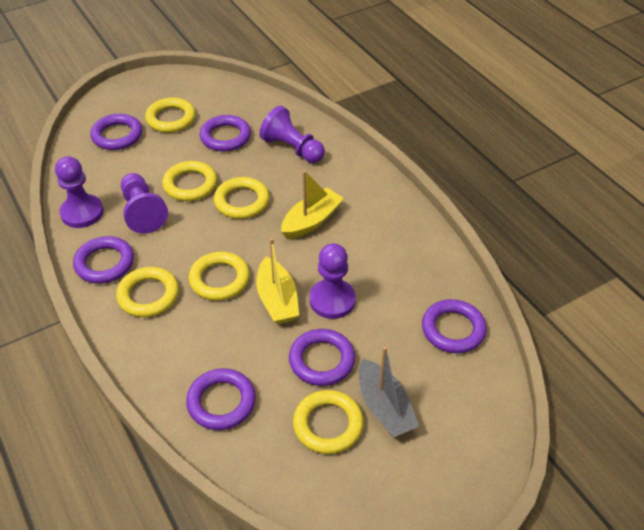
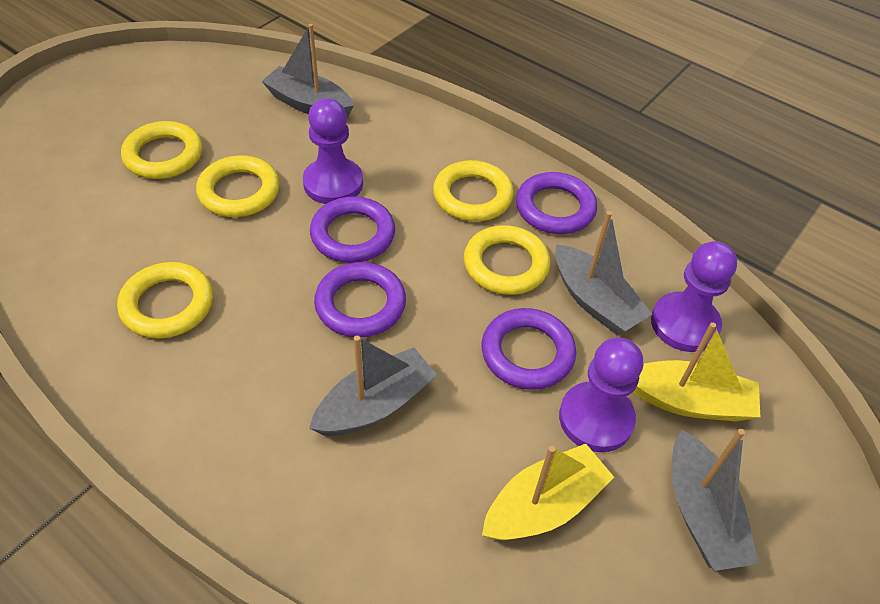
grey boat: 1 -> 4
purple pawn: 4 -> 3
purple ring: 6 -> 4
yellow ring: 6 -> 5

